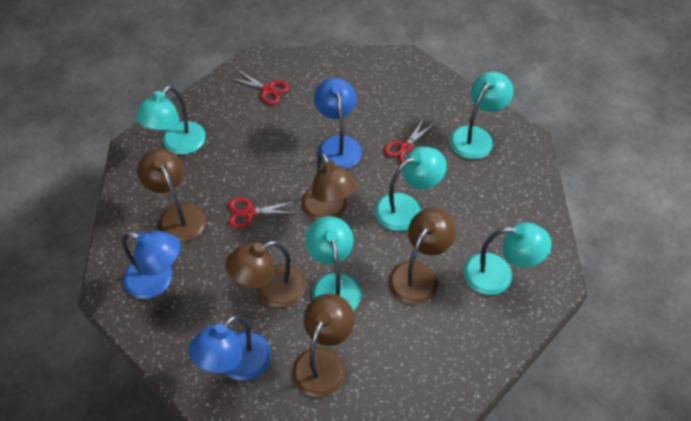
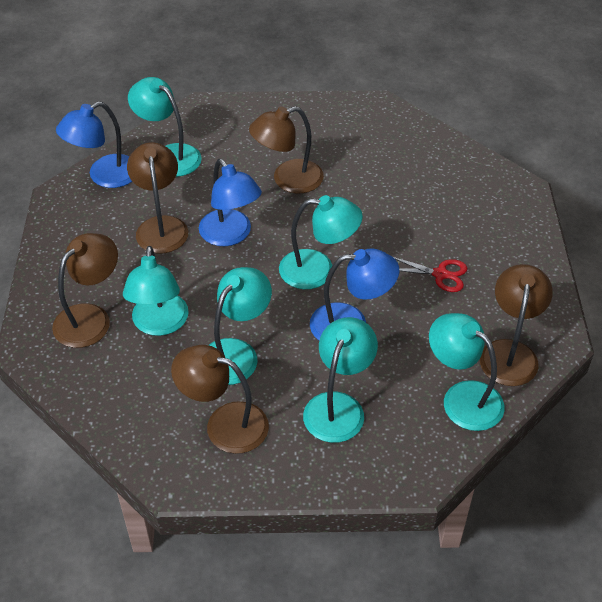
red scissors: 3 -> 1
turquoise lamp: 5 -> 6

